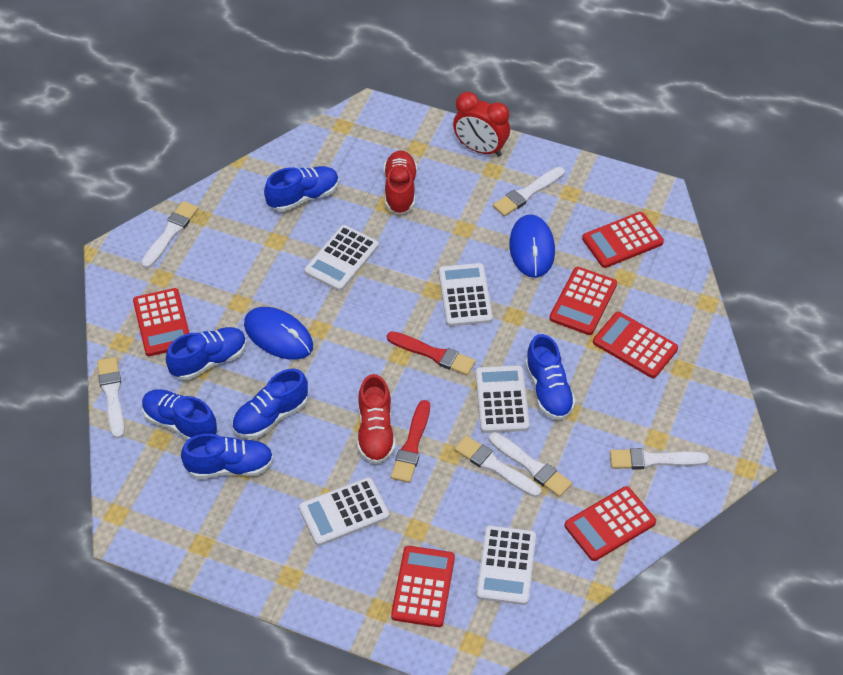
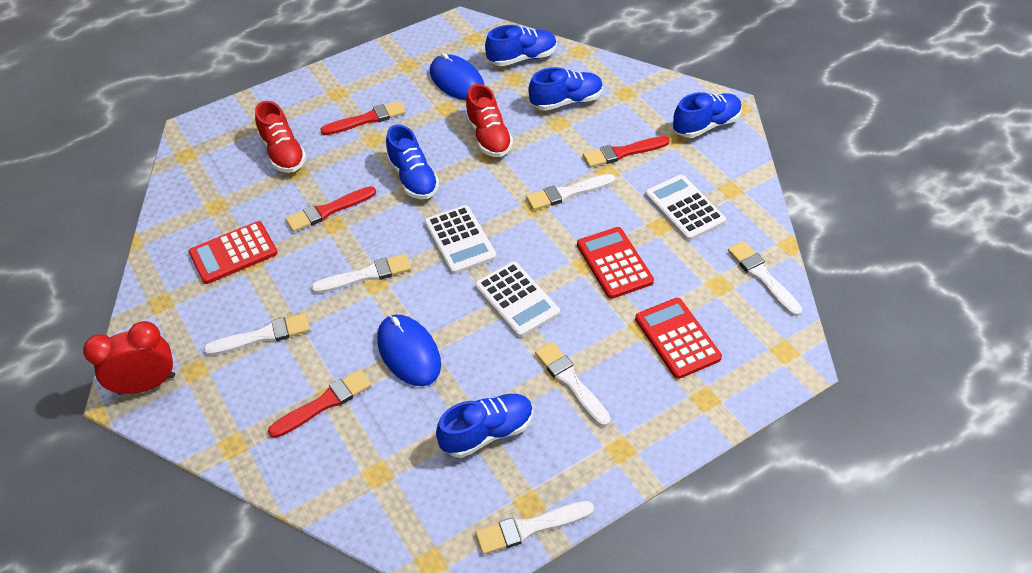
blue shoe: 6 -> 5
red brush: 2 -> 4
red calculator: 6 -> 3
white calculator: 5 -> 3

